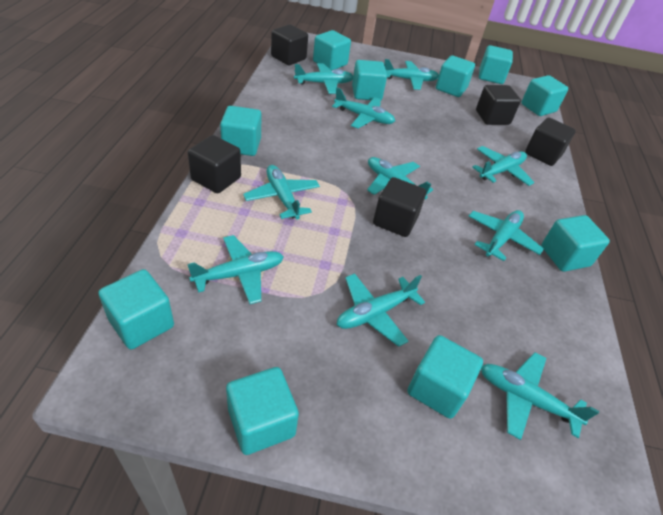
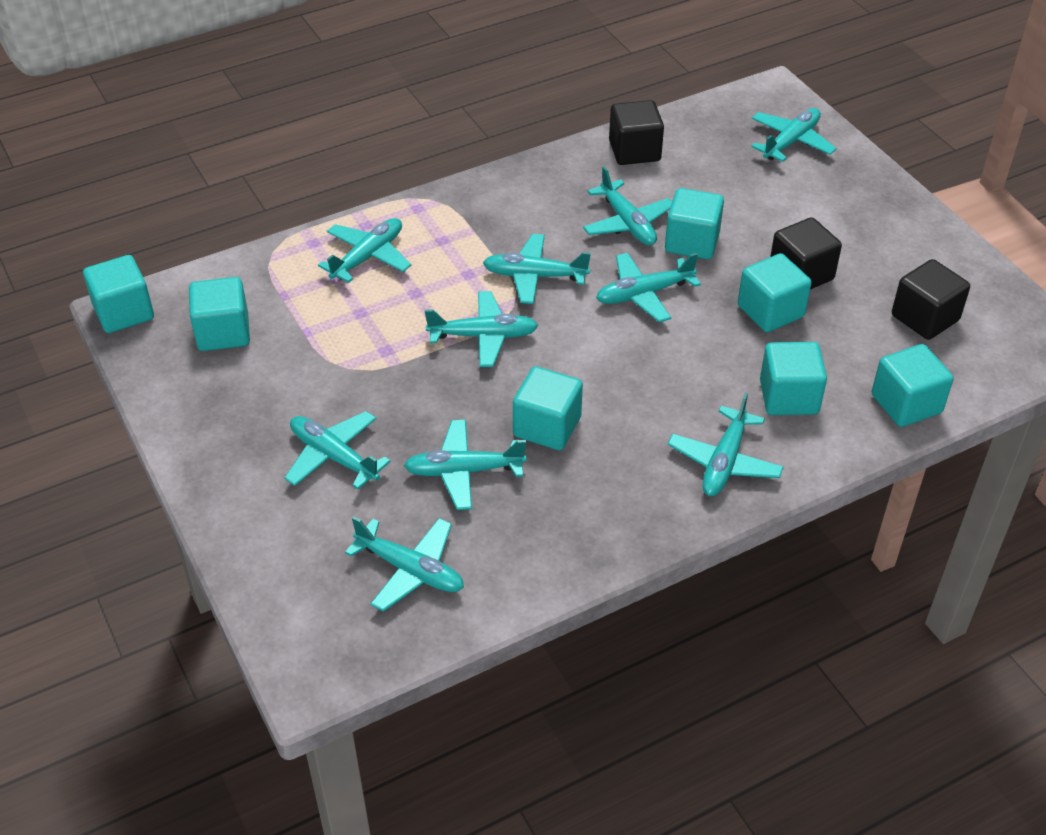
black cube: 5 -> 3
turquoise cube: 10 -> 7

